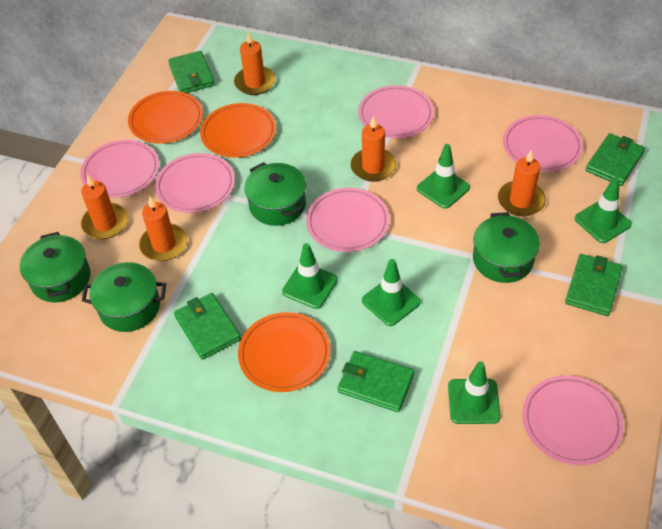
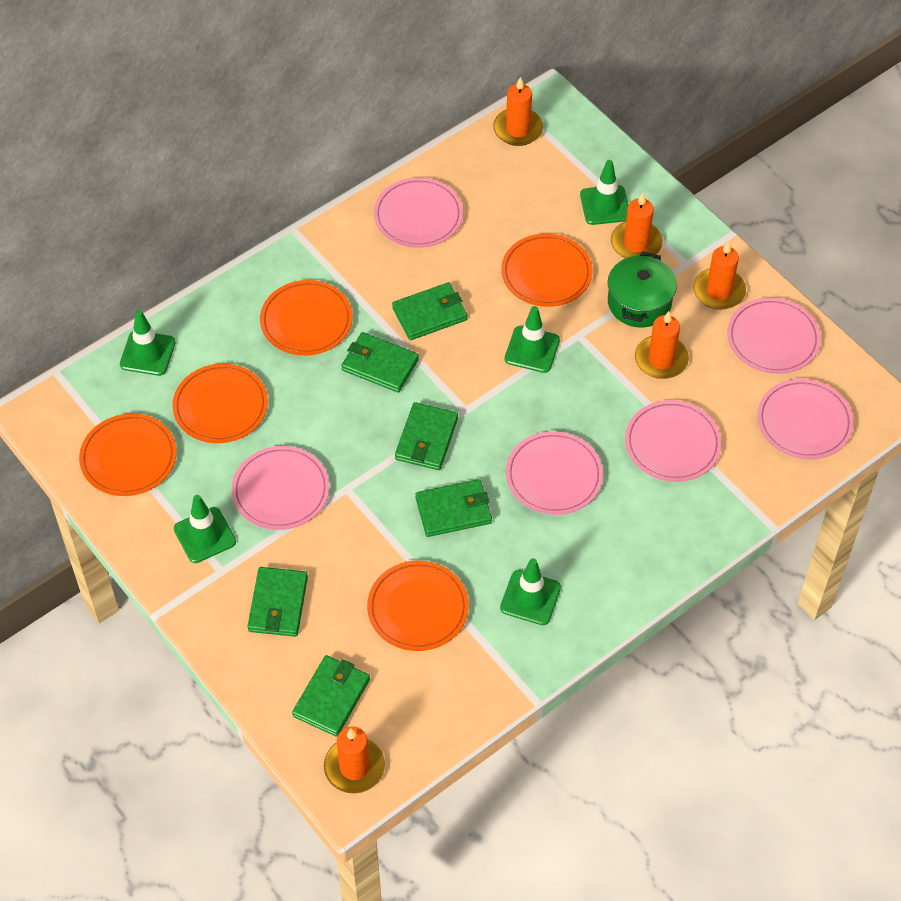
green pot: 4 -> 1
green wallet: 5 -> 6
orange plate: 3 -> 5

